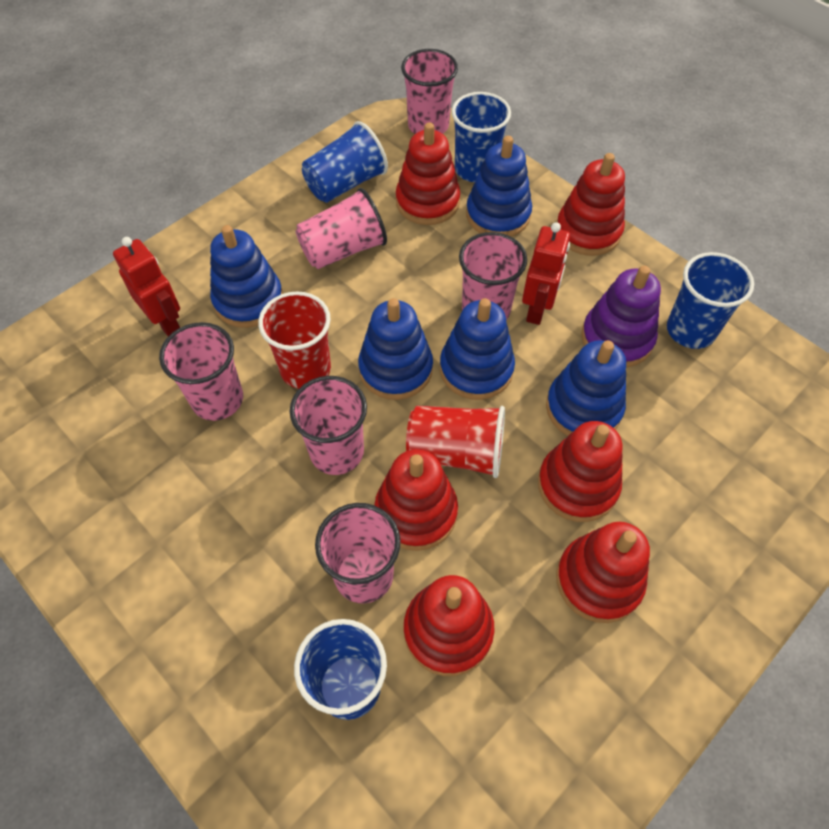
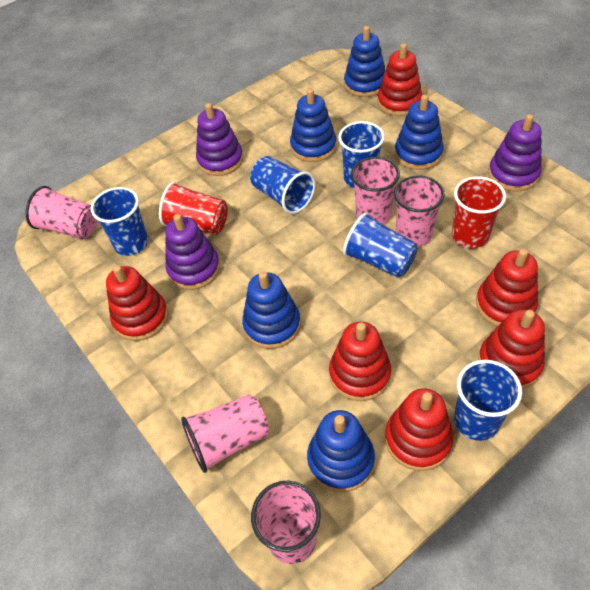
blue cup: 4 -> 5
pink cup: 6 -> 5
purple stacking toy: 1 -> 3
red robot: 2 -> 0

